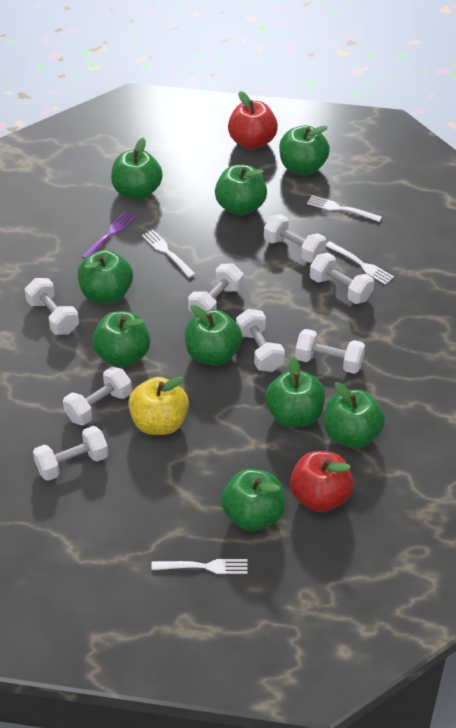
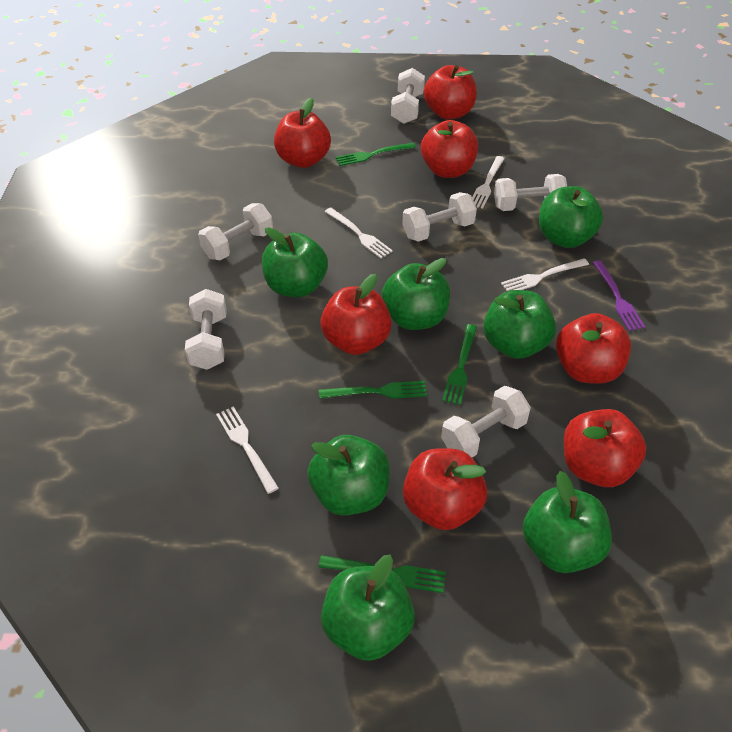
green apple: 9 -> 7
green fork: 0 -> 4
red apple: 2 -> 7
white dumbbell: 8 -> 6
yellow apple: 1 -> 0

